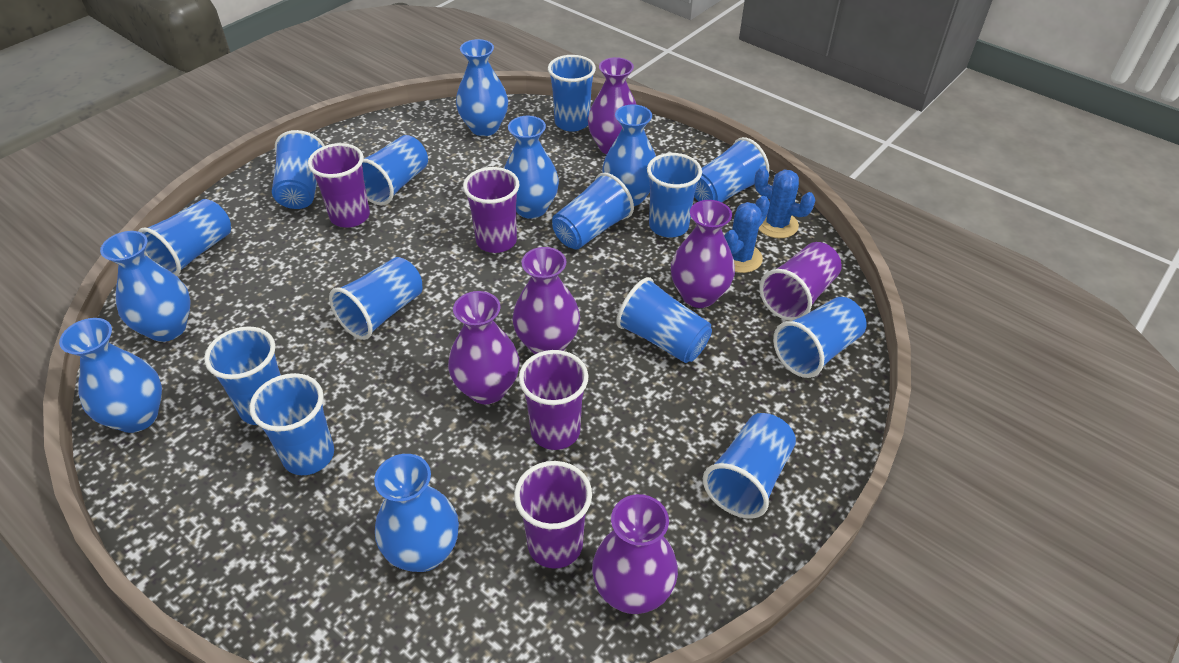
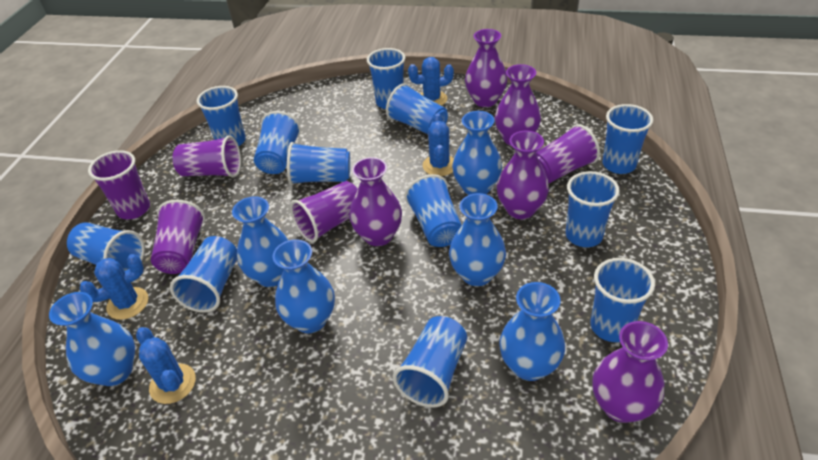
blue cactus: 2 -> 4
blue cup: 13 -> 12

